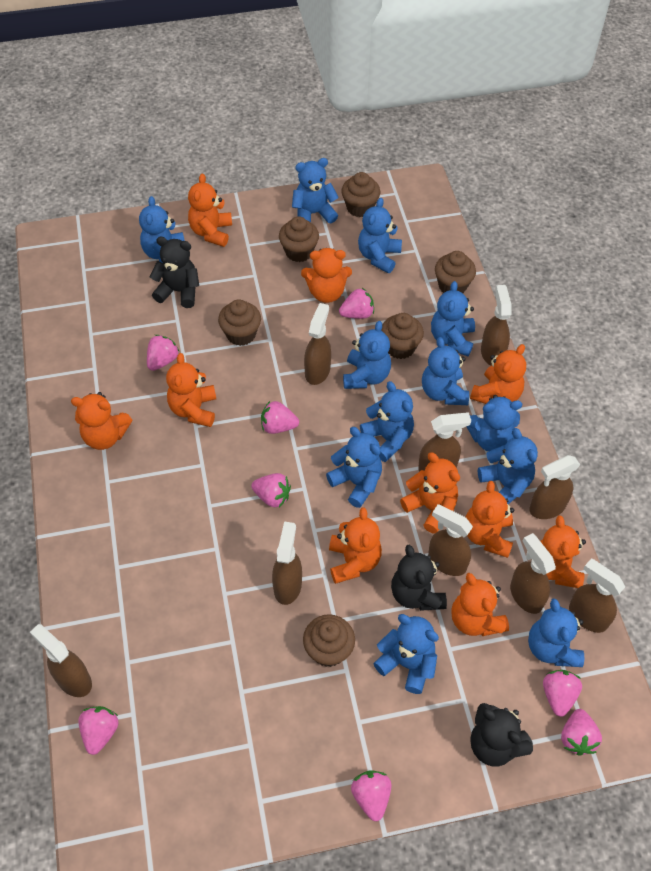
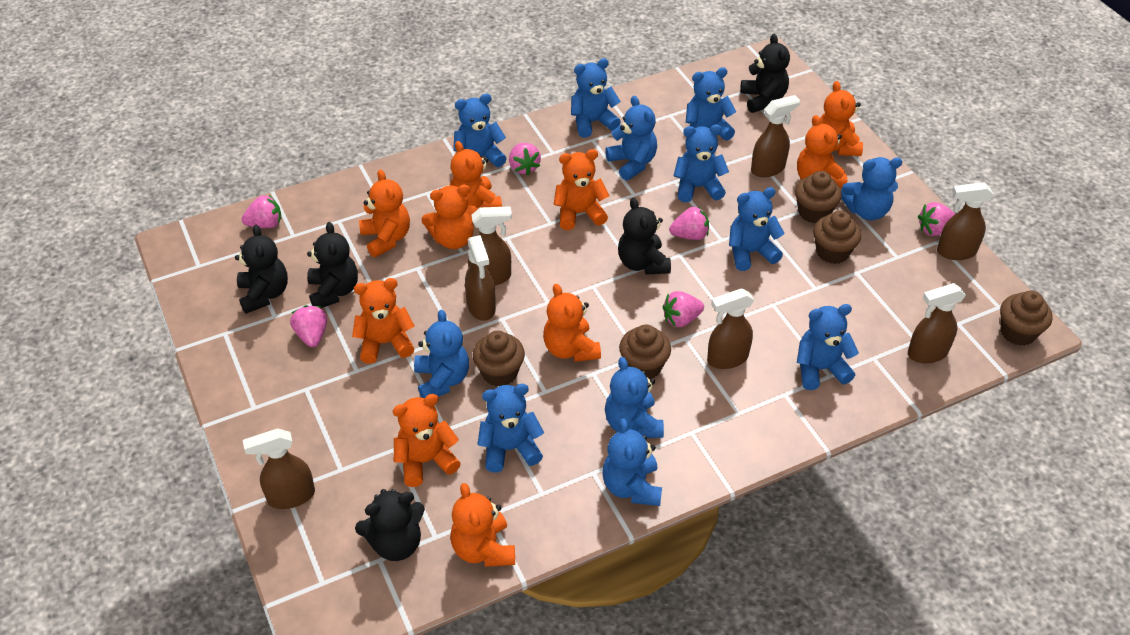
black teddy bear: 3 -> 5
brown cupcake: 6 -> 5
brown spray bottle: 9 -> 7
pink strawberry: 8 -> 6

